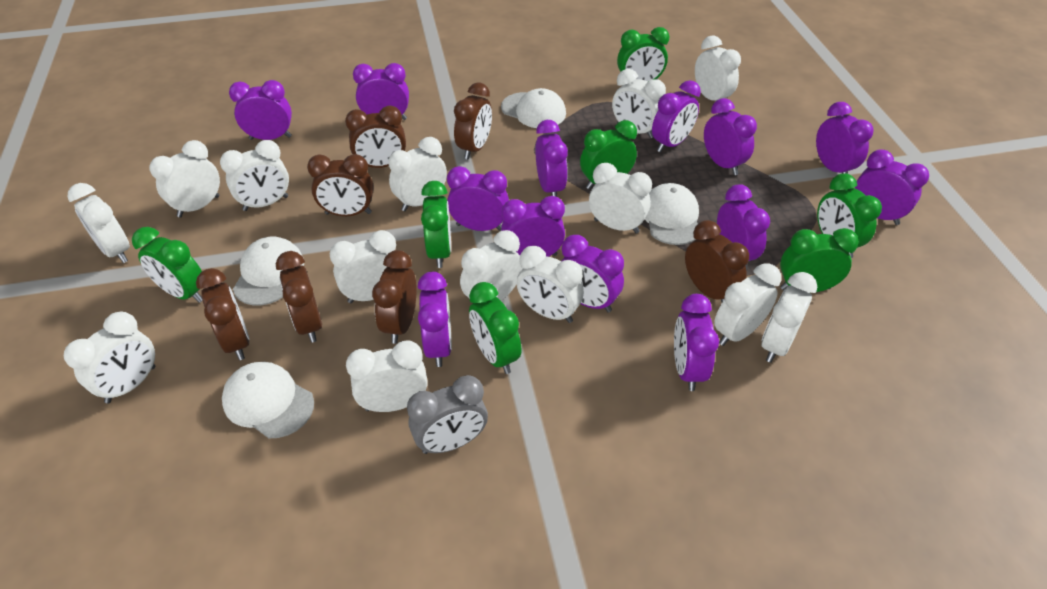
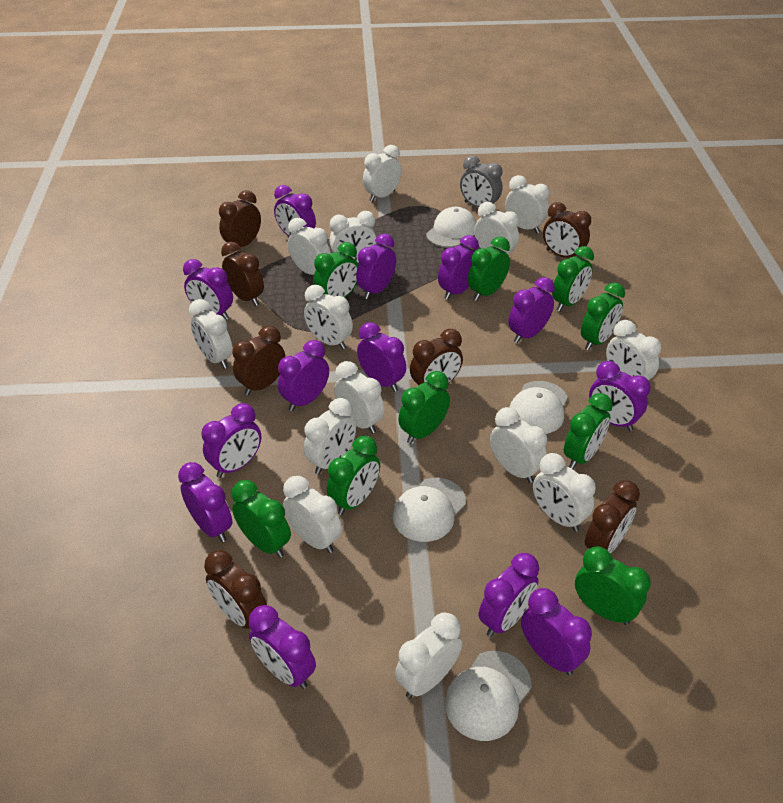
green clock: 7 -> 9

